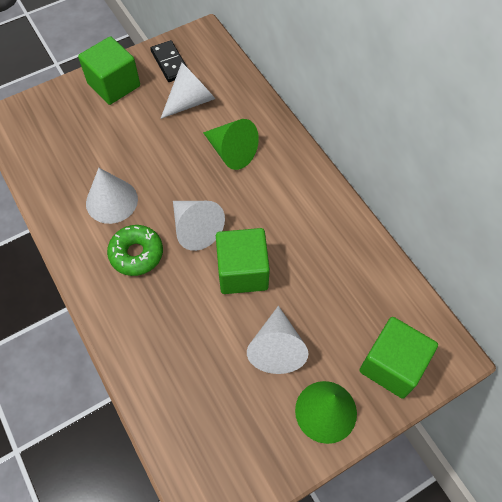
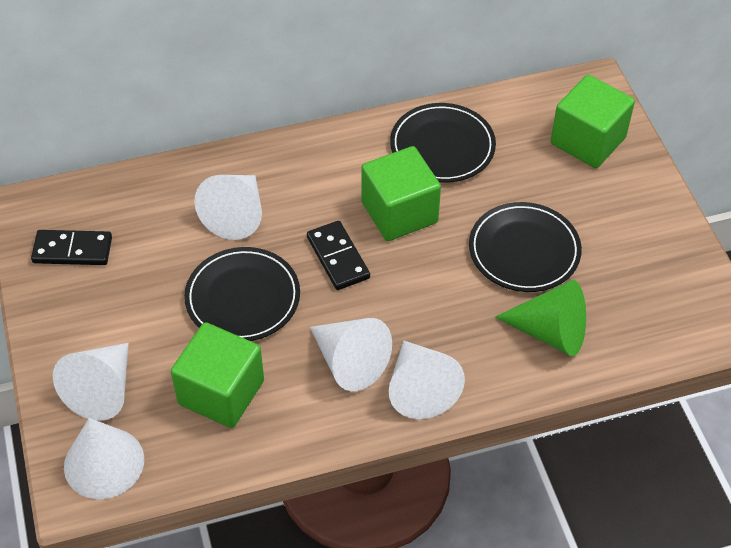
black domino: 1 -> 2
black plate: 0 -> 3
green cone: 2 -> 1
green donut: 1 -> 0
white cone: 4 -> 5

